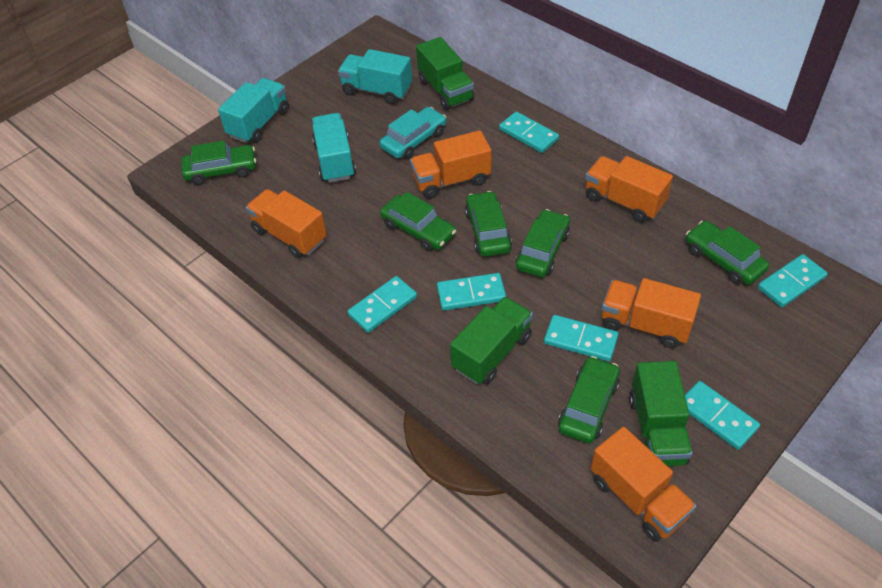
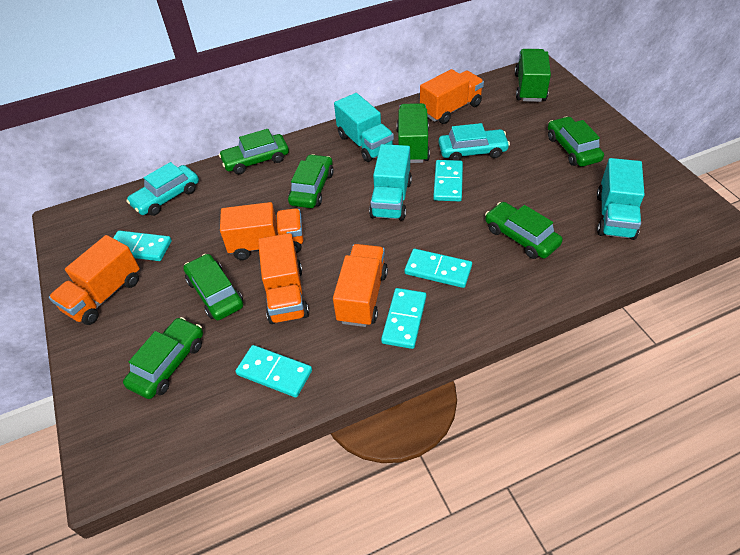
green truck: 3 -> 2
turquoise car: 1 -> 2
turquoise domino: 6 -> 5

